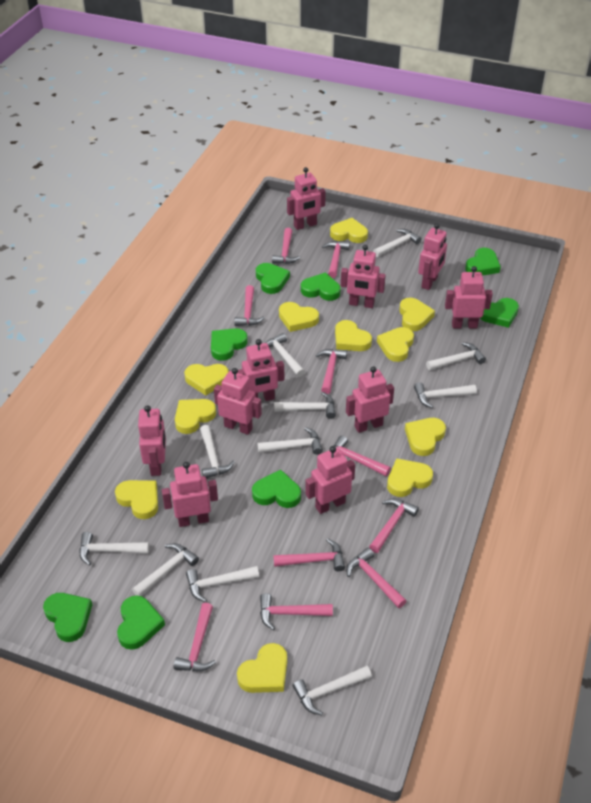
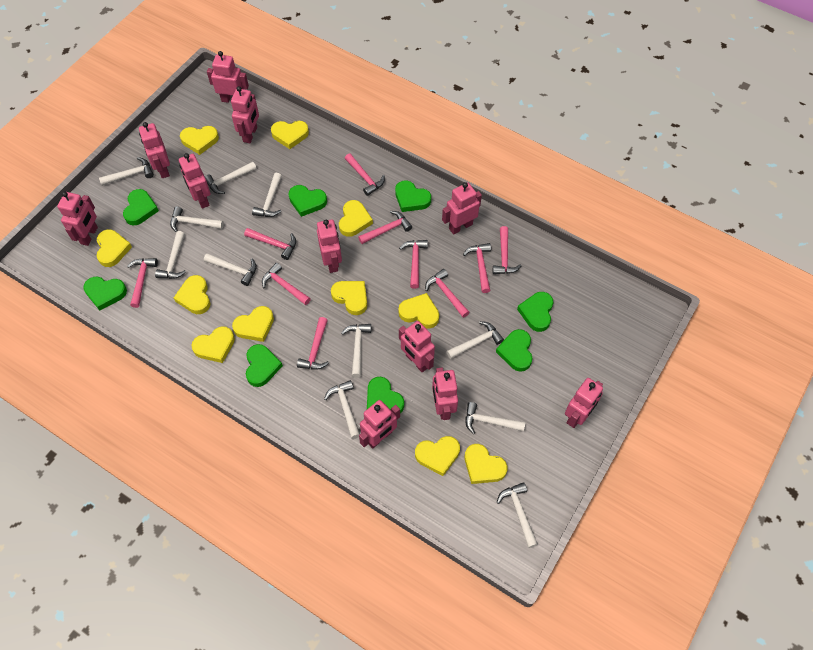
pink robot: 10 -> 11

